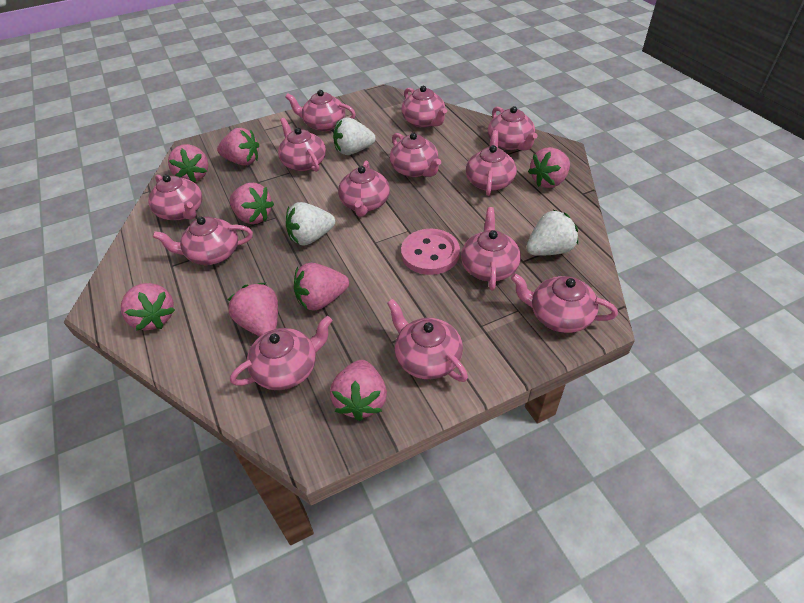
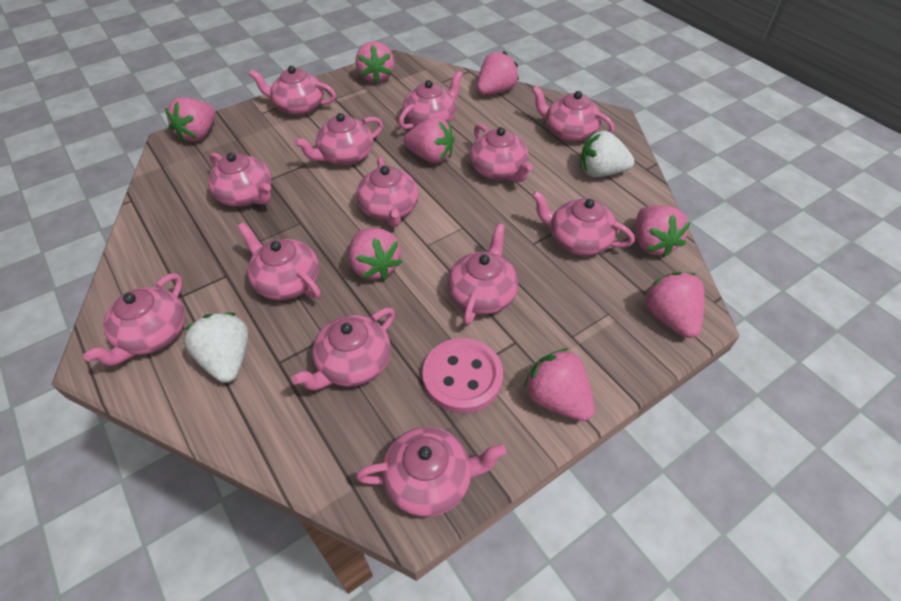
white strawberry: 3 -> 2

